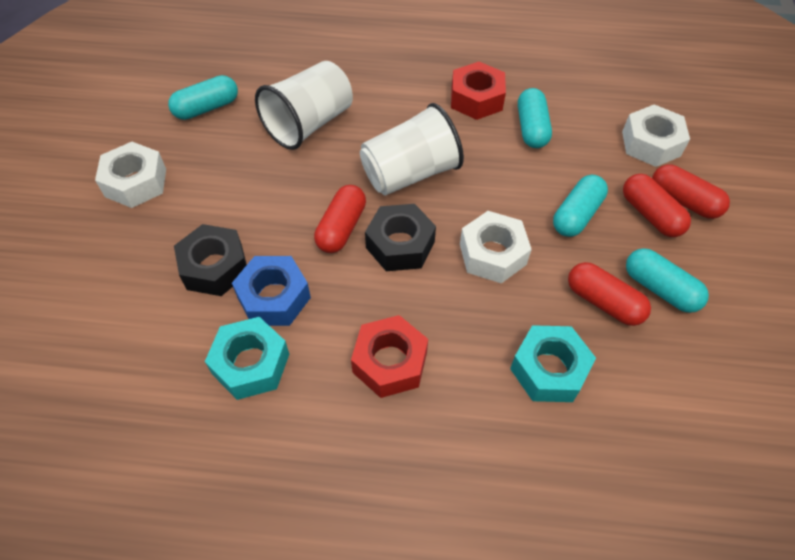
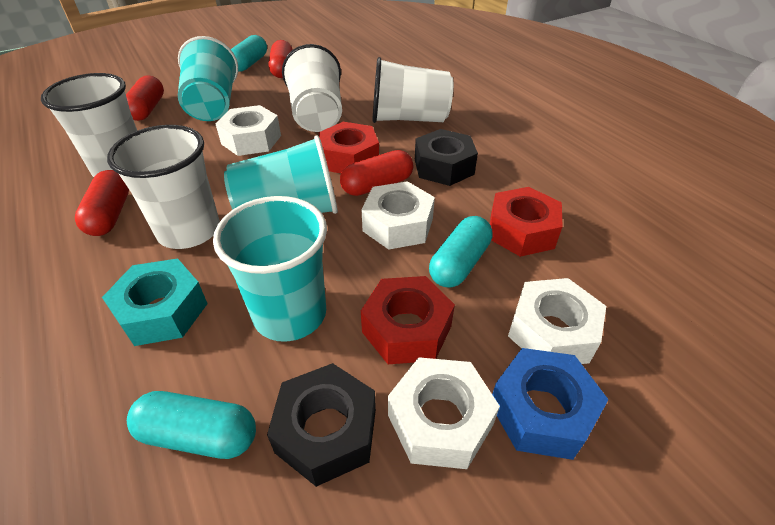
red nut: 2 -> 3
turquoise capsule: 4 -> 3
turquoise cup: 0 -> 3
turquoise nut: 2 -> 1
white cup: 2 -> 4
white nut: 3 -> 4

